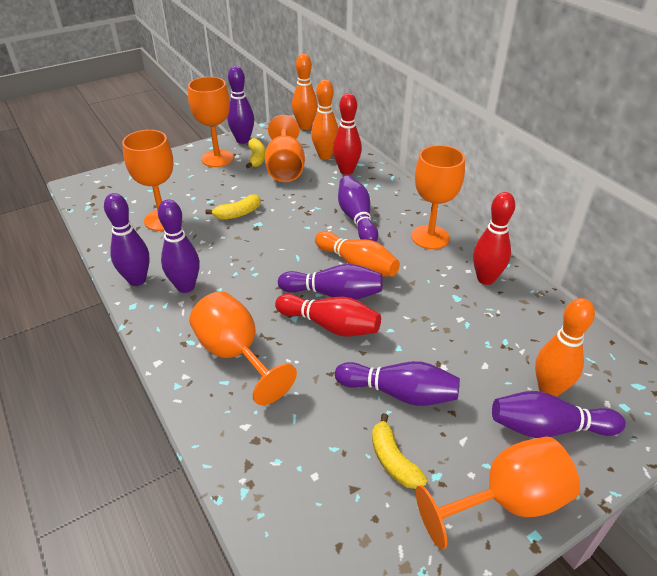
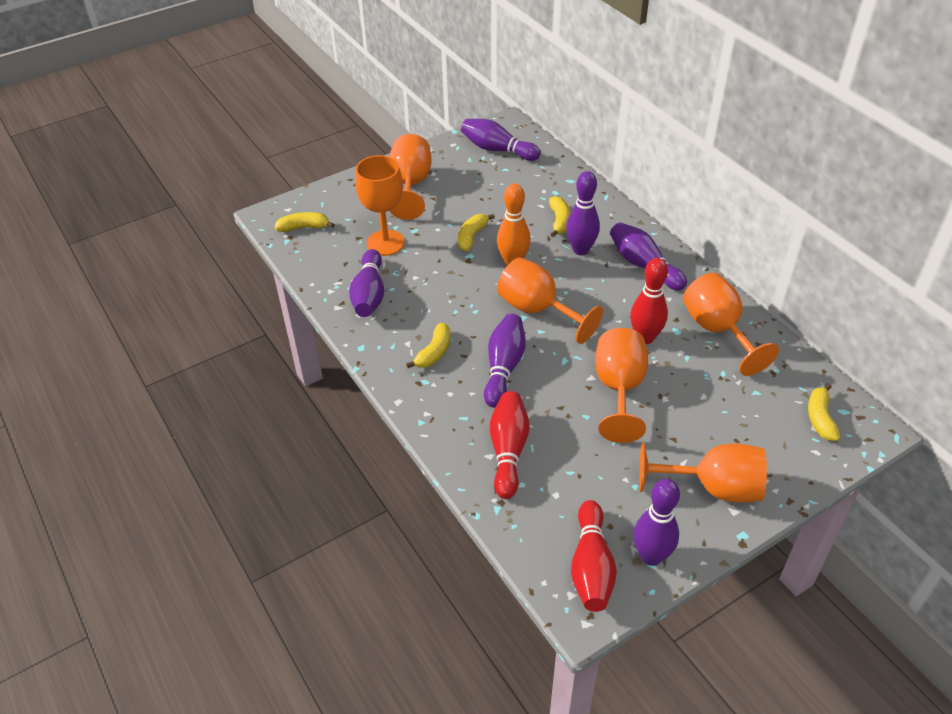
orange bowling pin: 4 -> 1
purple bowling pin: 7 -> 6
yellow banana: 3 -> 5

